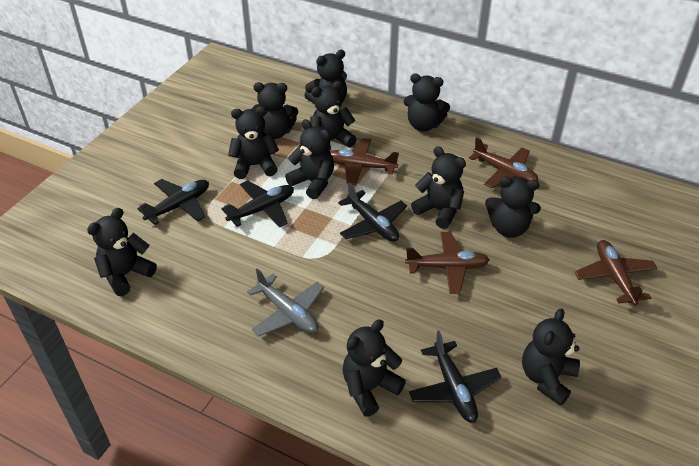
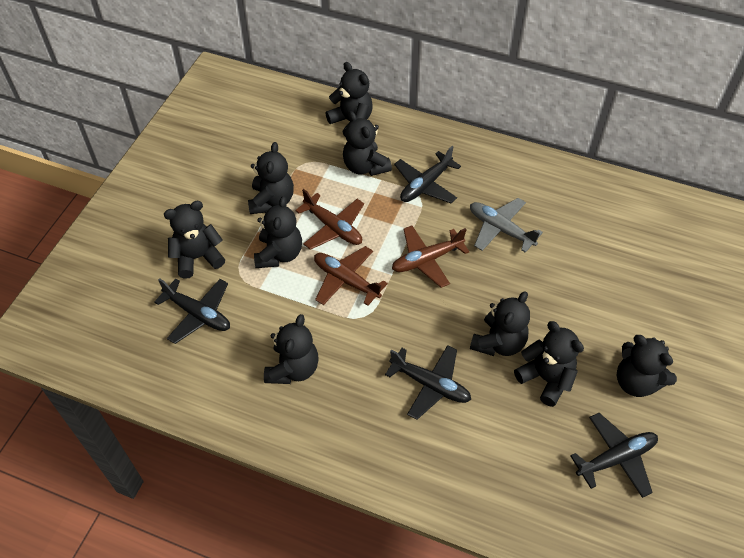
black teddy bear: 11 -> 9
brown plane: 4 -> 3

